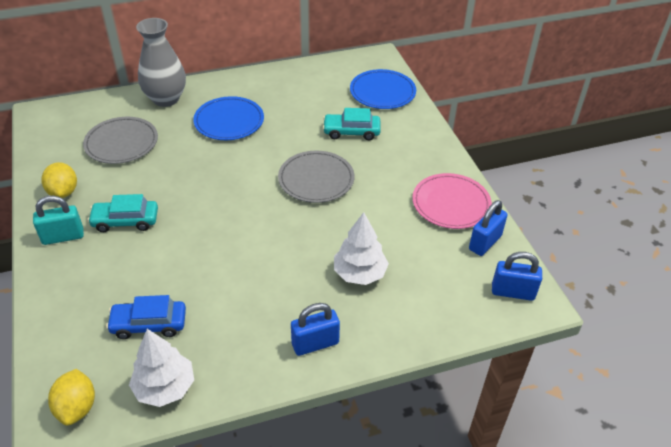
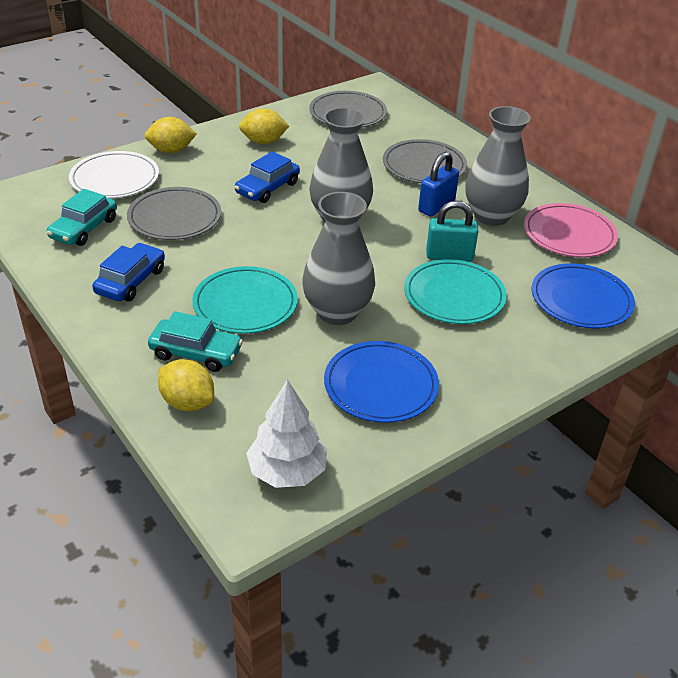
blue car: 1 -> 2
blue padlock: 3 -> 1
grey plate: 2 -> 3
grey vase: 1 -> 3
turquoise plate: 0 -> 2
white plate: 0 -> 1
white tree: 2 -> 1
yellow lemon: 2 -> 3

